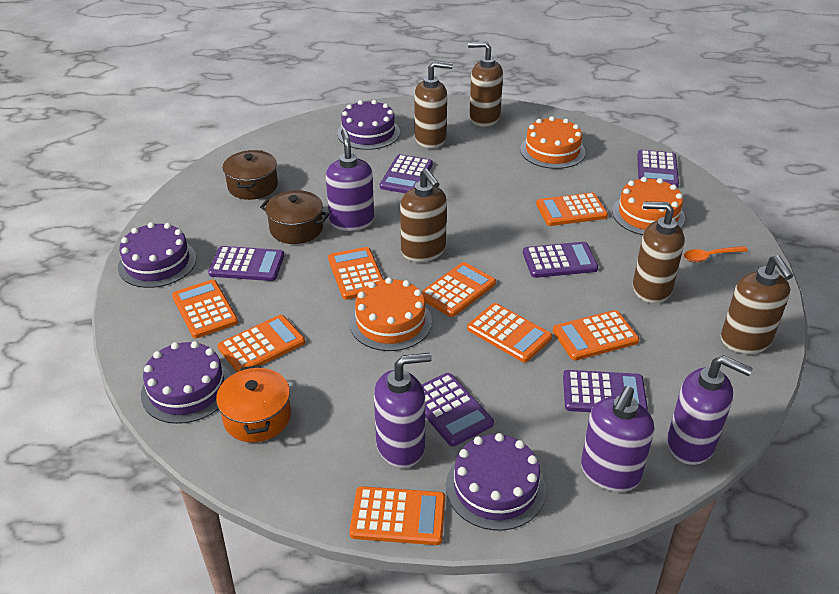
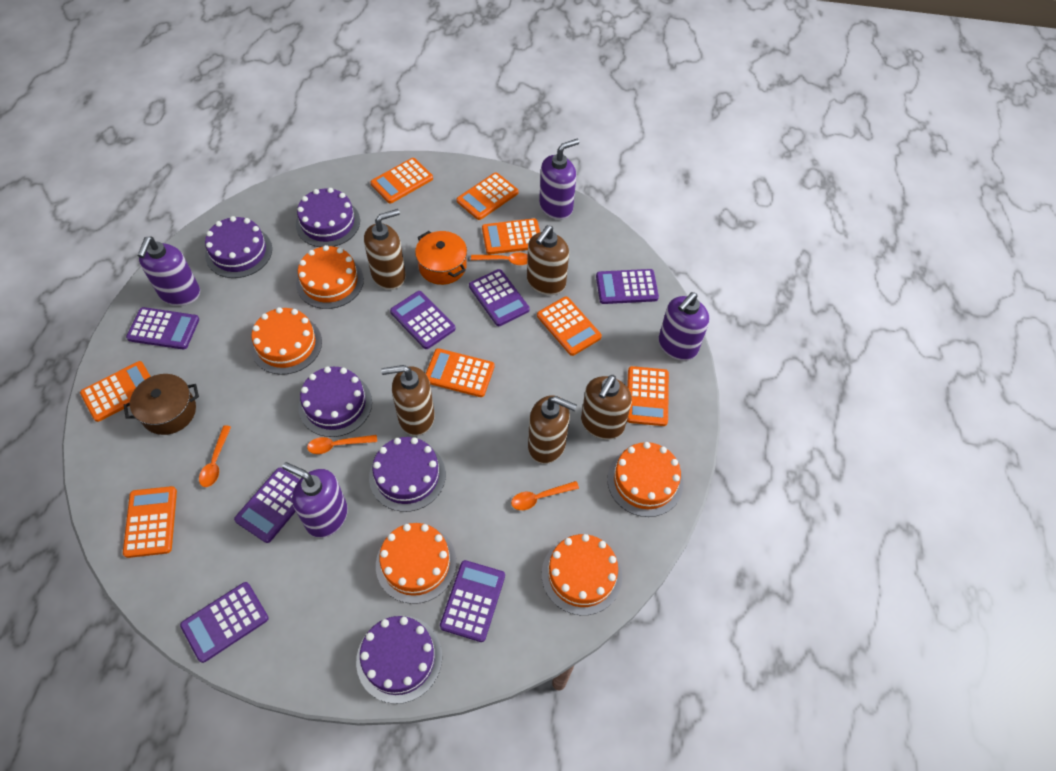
brown pot: 2 -> 1
orange cake: 3 -> 5
orange spoon: 1 -> 4
purple cake: 4 -> 5
purple calculator: 6 -> 7

